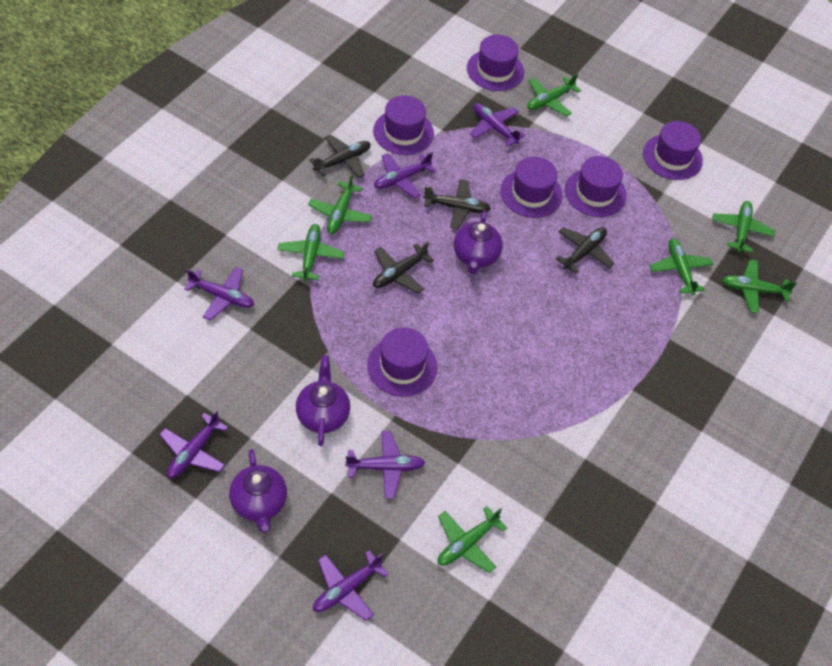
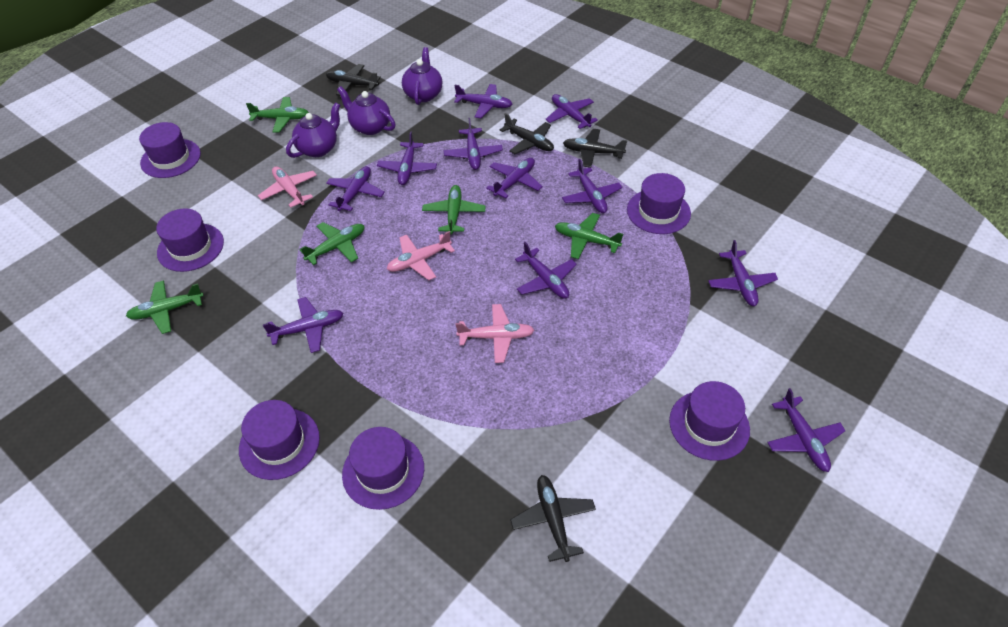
green plane: 7 -> 5
pink plane: 0 -> 3
purple plane: 6 -> 11

